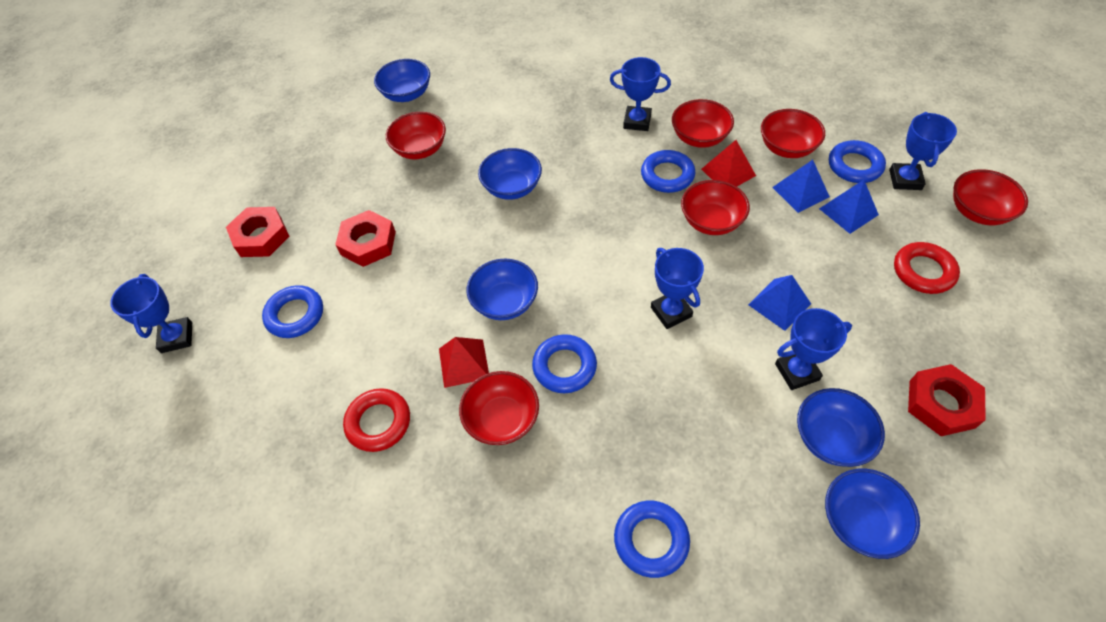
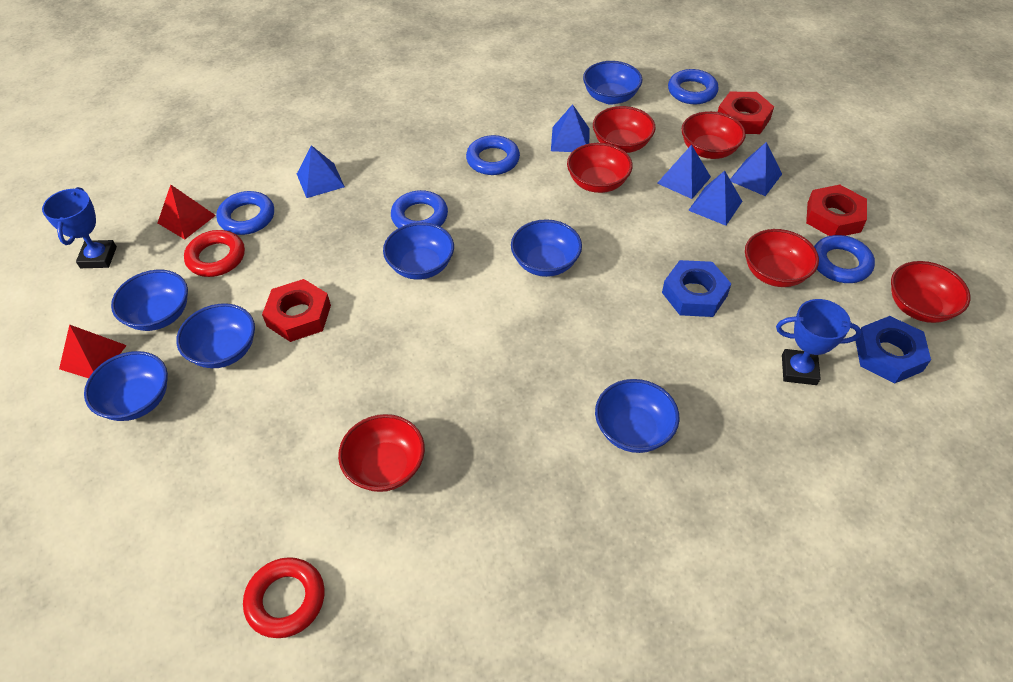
blue bowl: 5 -> 7
blue nut: 0 -> 2
blue pyramid: 3 -> 5
blue trophy: 5 -> 2

